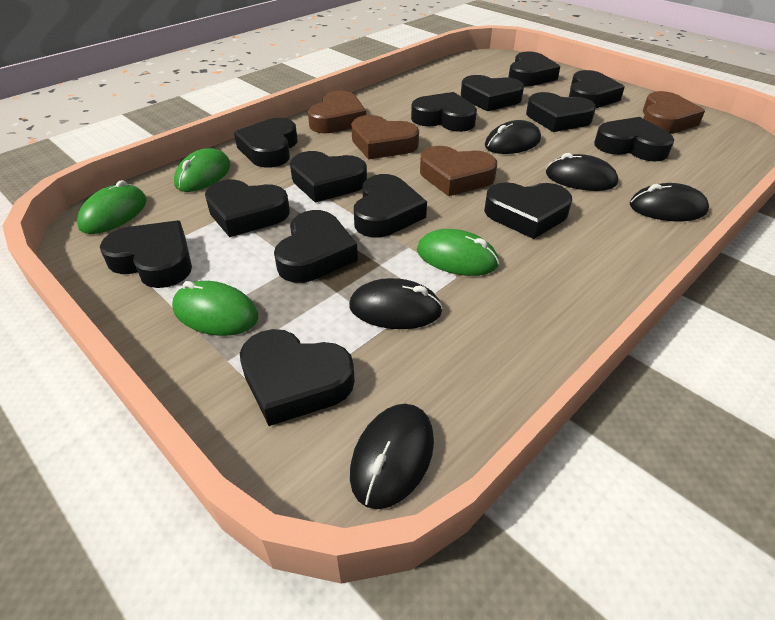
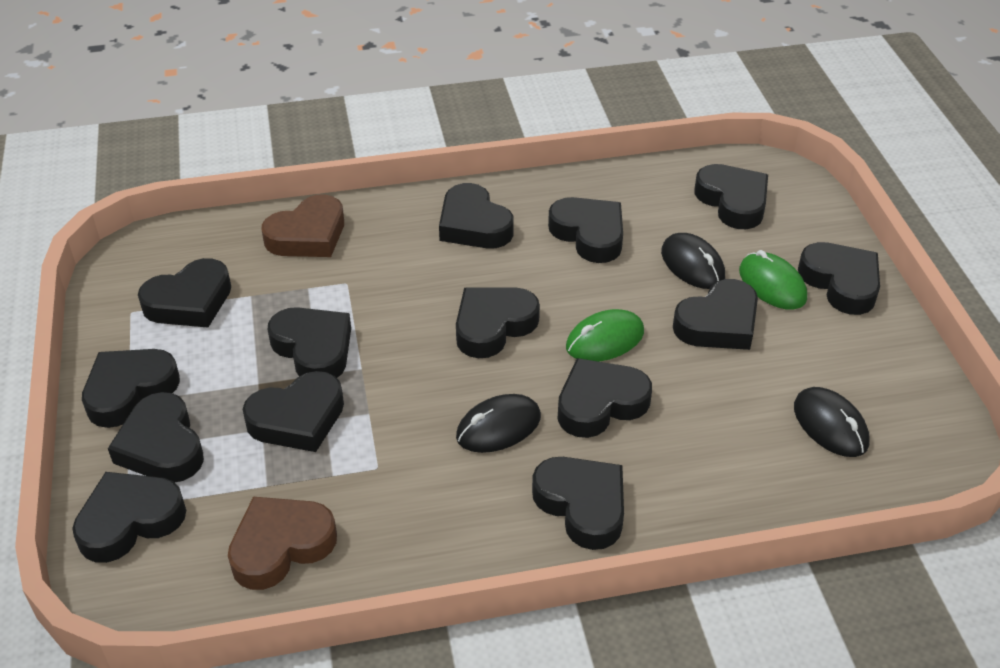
black mouse: 5 -> 3
brown heart: 4 -> 2
green mouse: 4 -> 2

